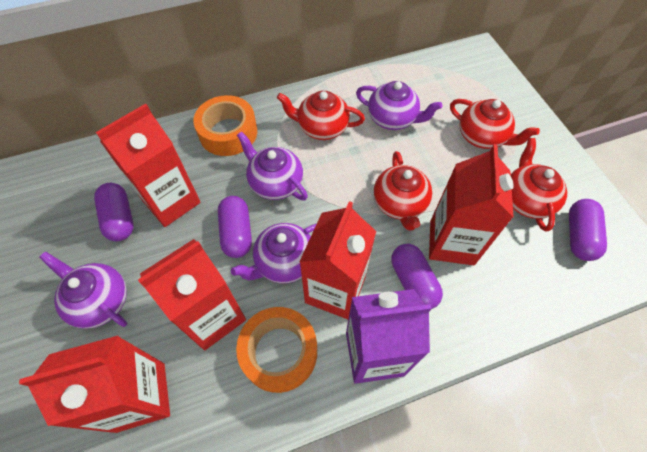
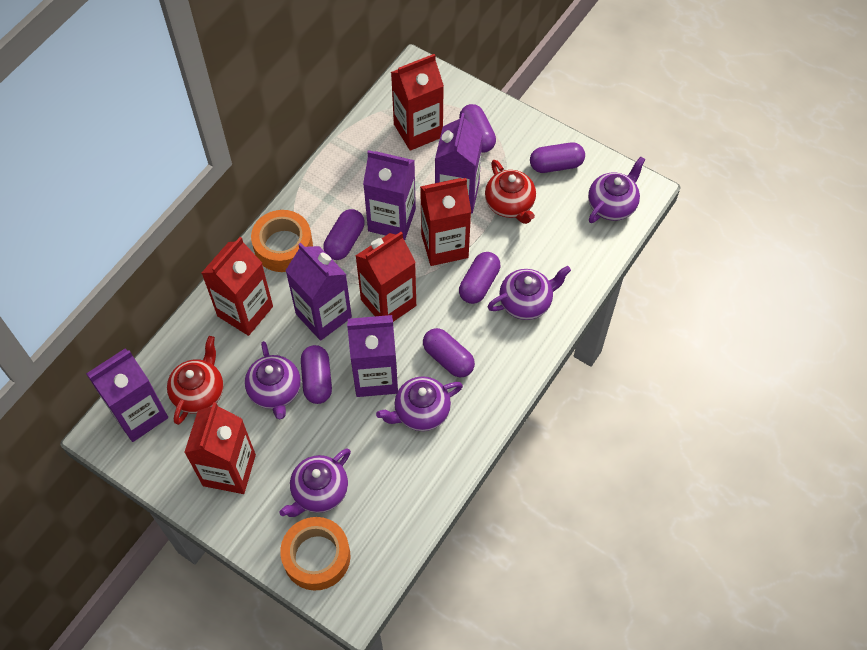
purple capsule: 4 -> 6
purple carton: 1 -> 5
purple teapot: 4 -> 5
red teapot: 4 -> 2

